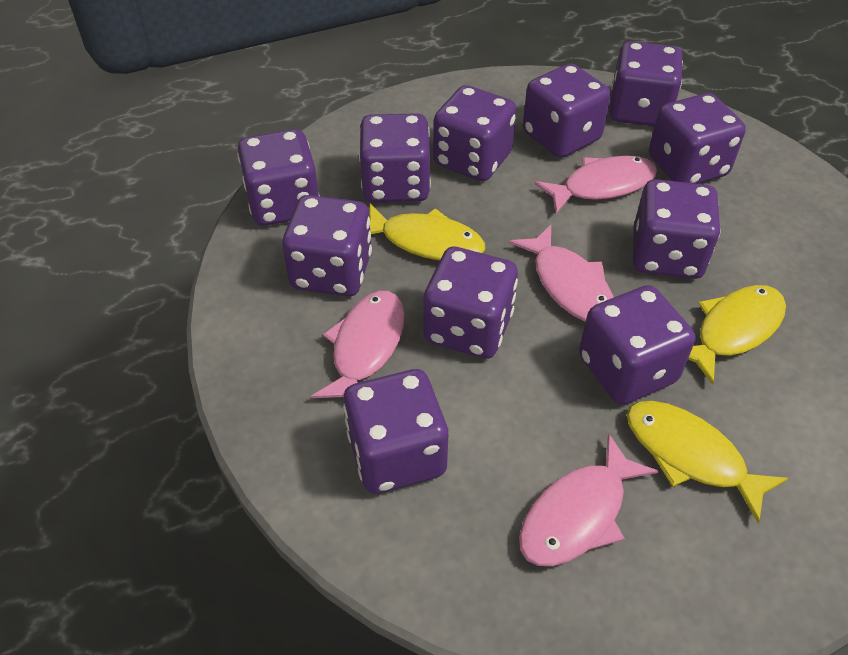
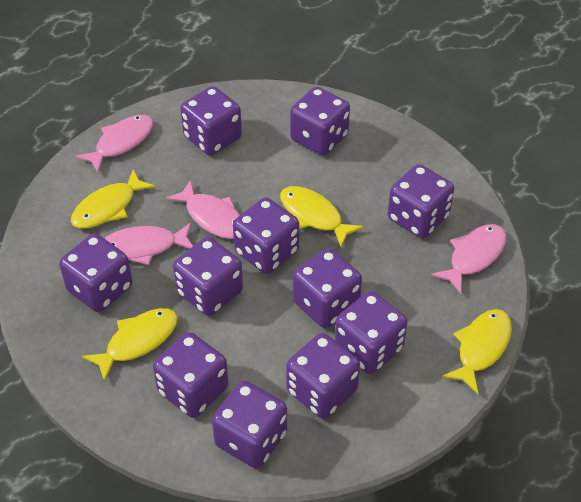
yellow fish: 3 -> 4

